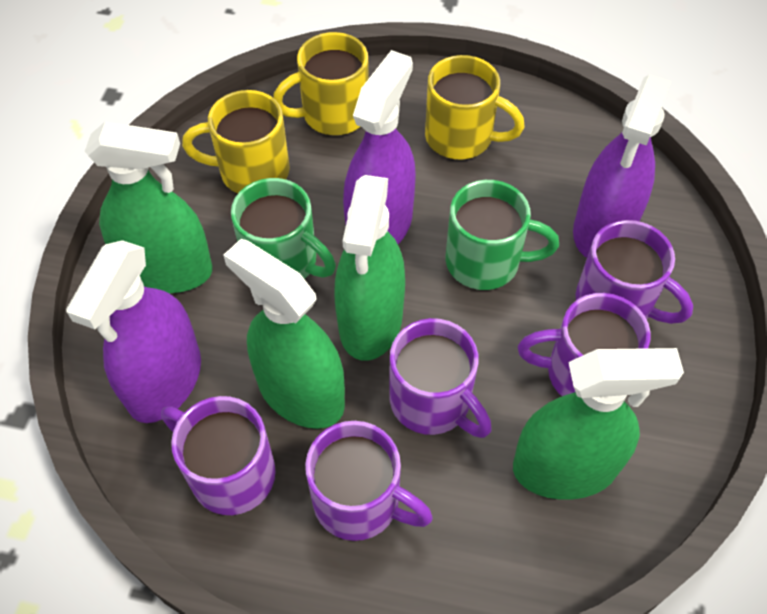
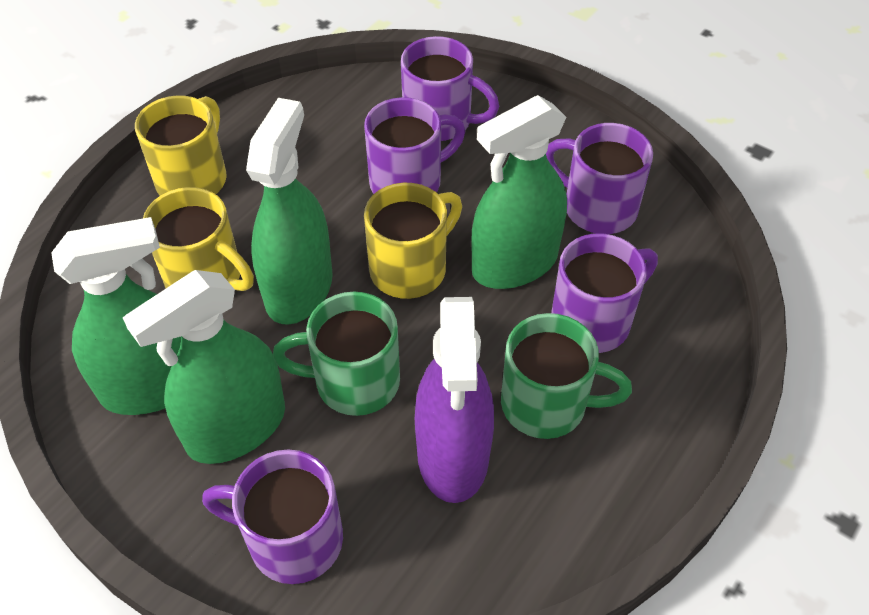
purple spray bottle: 3 -> 1

